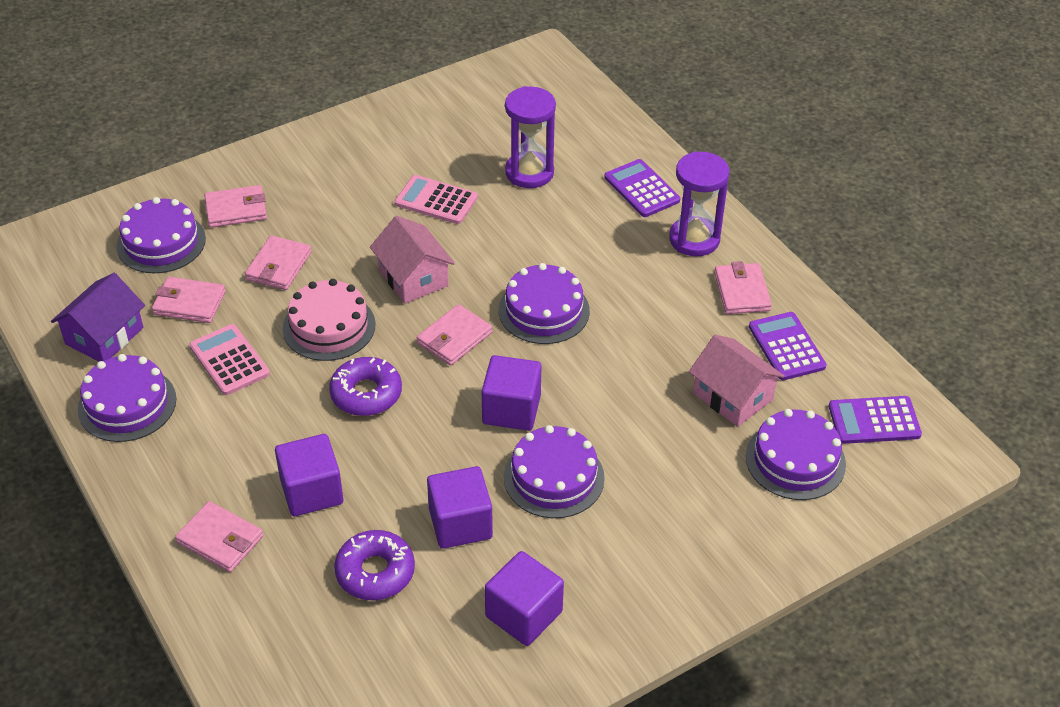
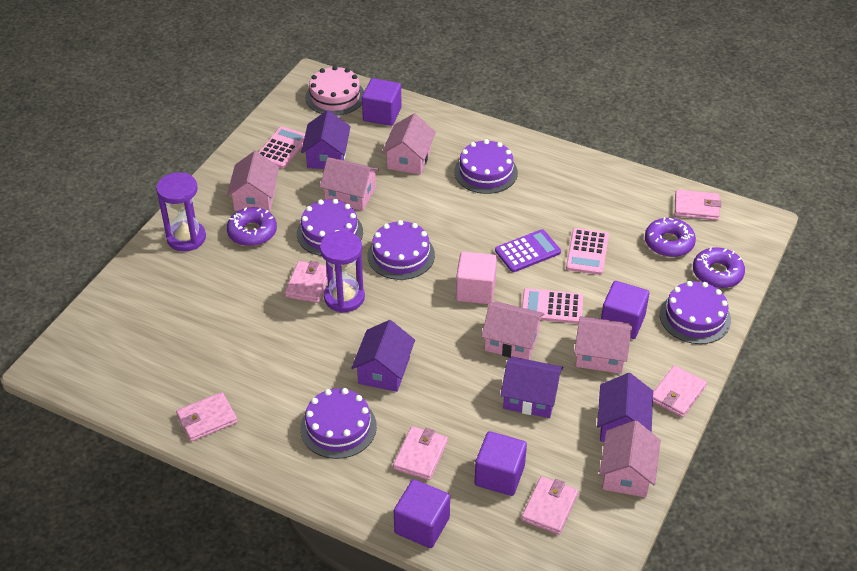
pink calculator: 2 -> 3
pink cube: 0 -> 1
pink house: 2 -> 6
purple calculator: 3 -> 1
purple donut: 2 -> 3
purple house: 1 -> 4

